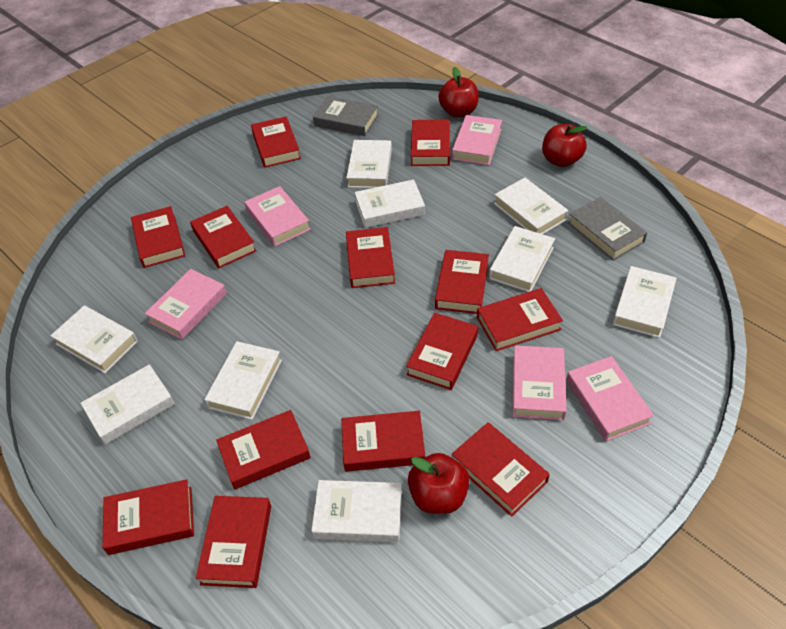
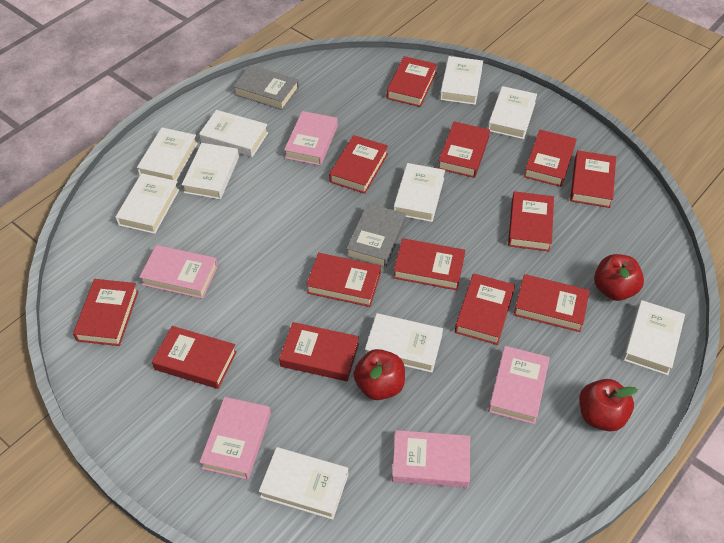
white book: 9 -> 10

